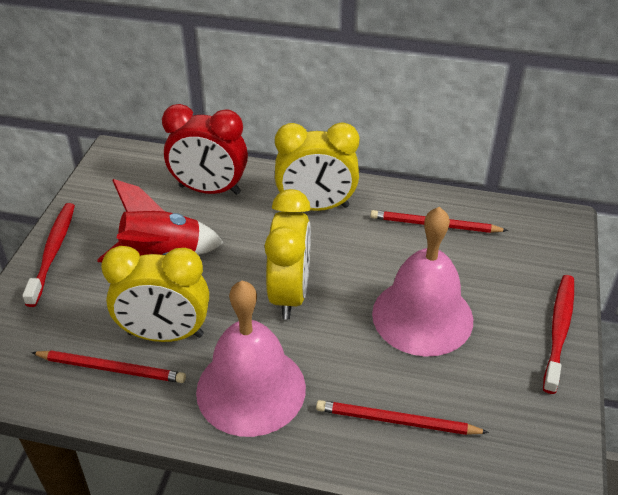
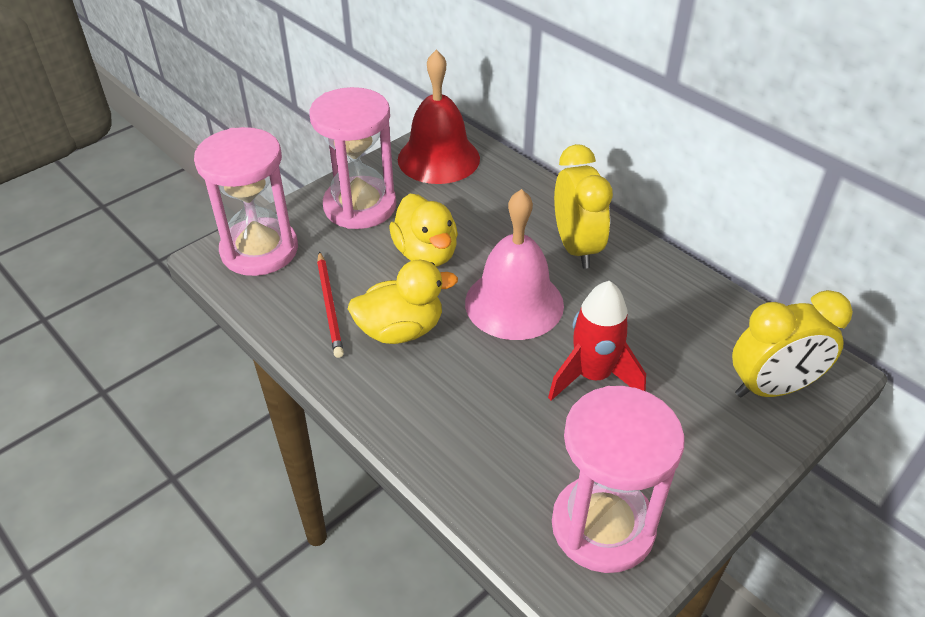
pink bell: 2 -> 1
pink hourglass: 0 -> 3
red bell: 0 -> 1
red clock: 1 -> 0
red pencil: 3 -> 1
red toothbrush: 2 -> 0
yellow clock: 3 -> 2
yellow duck: 0 -> 2

